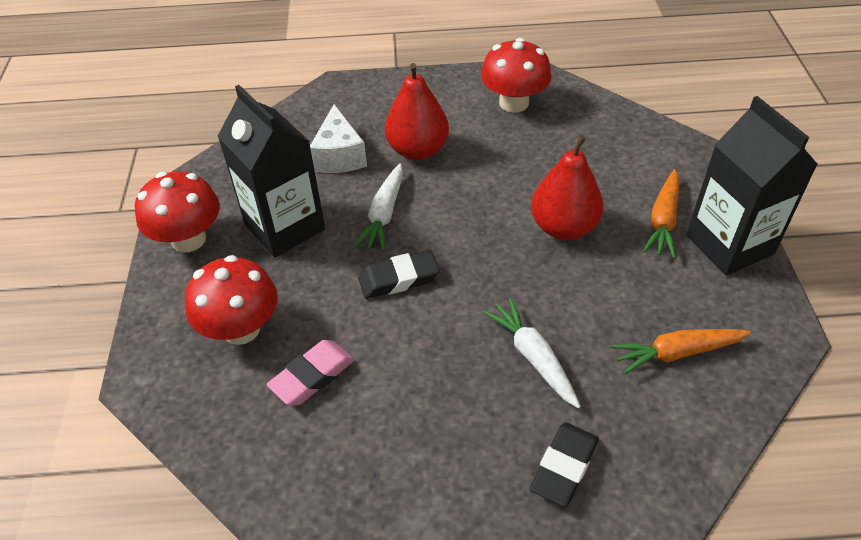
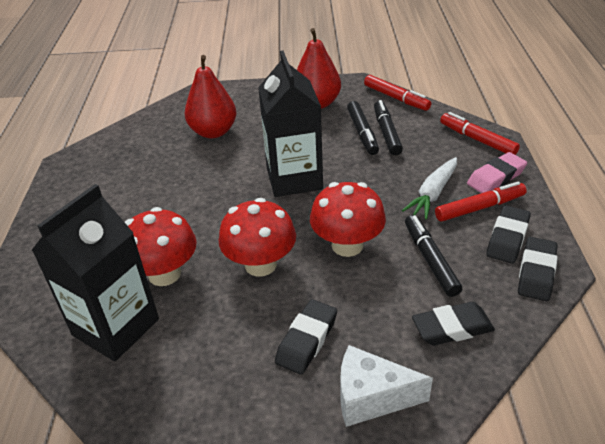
black eraser: 2 -> 4
black marker: 0 -> 3
orange carrot: 2 -> 0
red marker: 0 -> 3
white carrot: 2 -> 1

